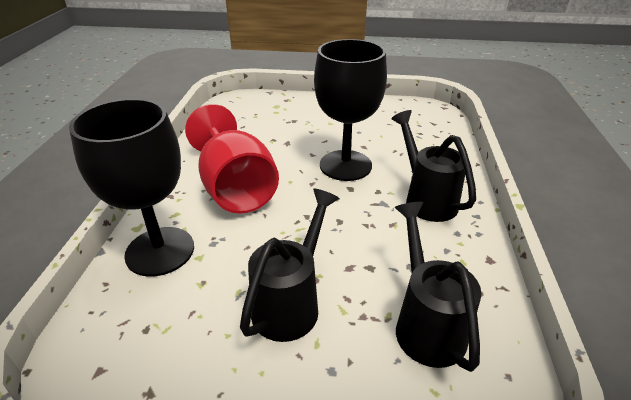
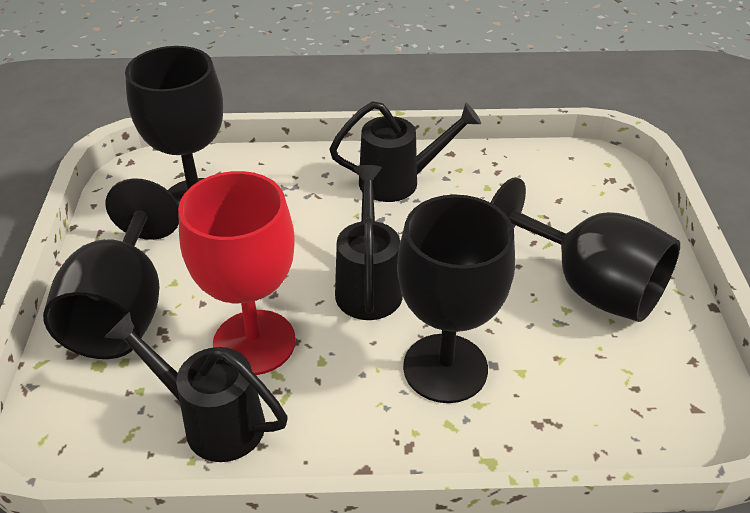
black goblet: 2 -> 4

